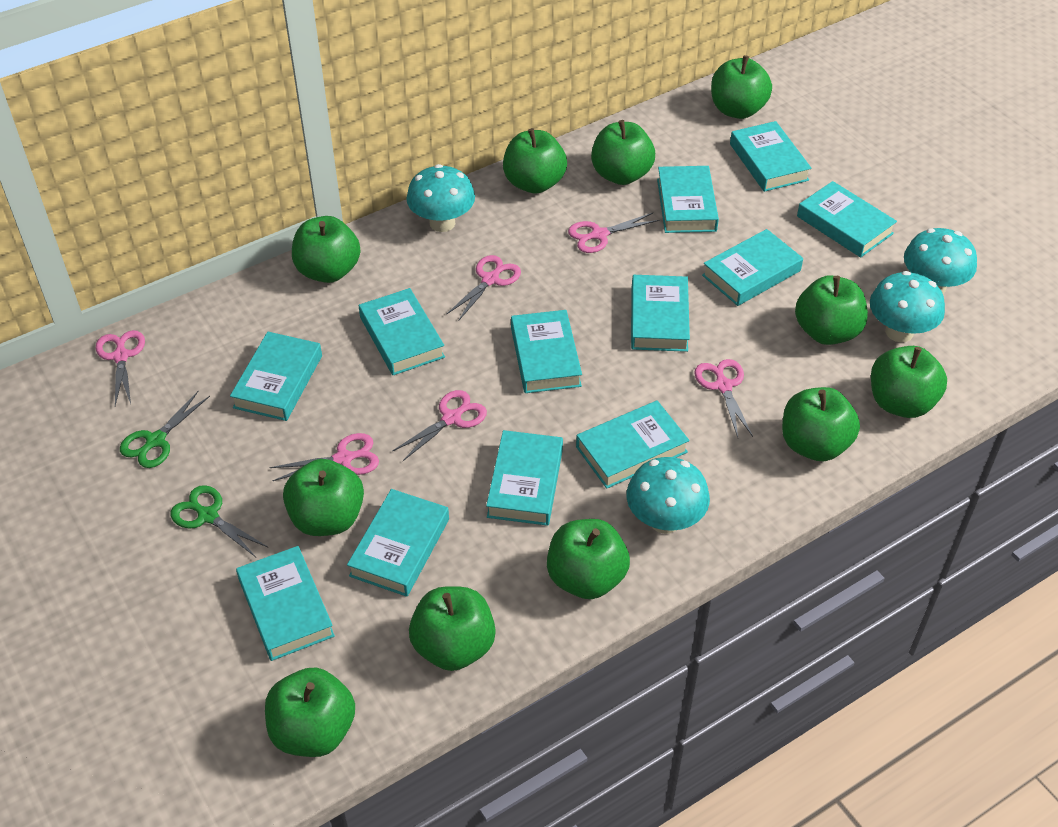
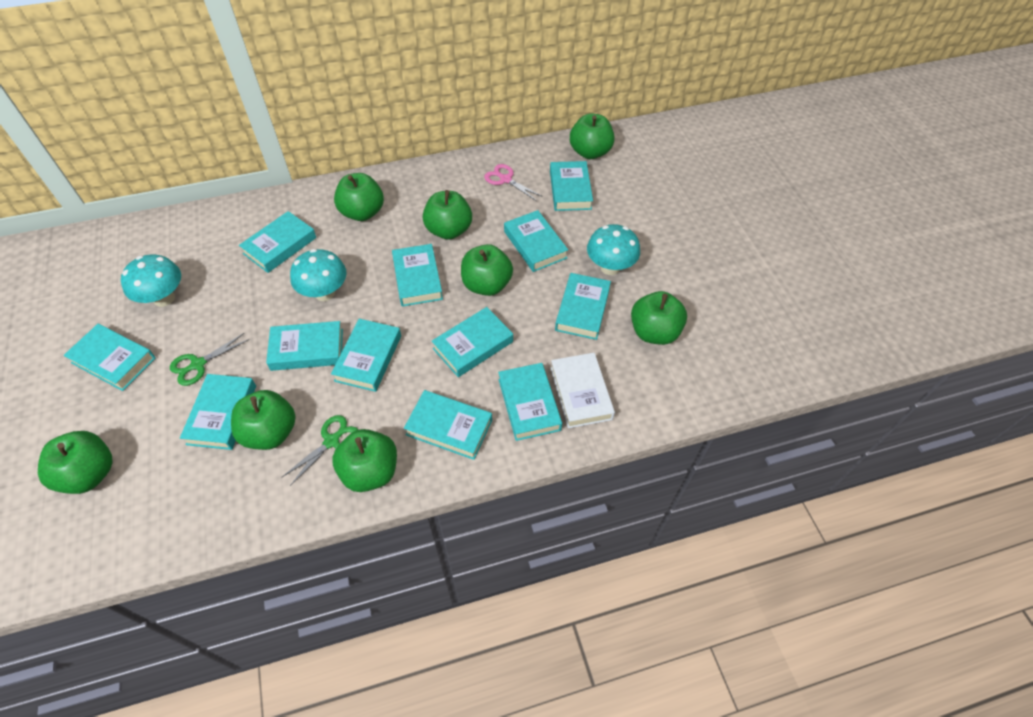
green apple: 11 -> 8
pink scissors: 6 -> 1
turquoise mushroom: 4 -> 3
white book: 0 -> 1

